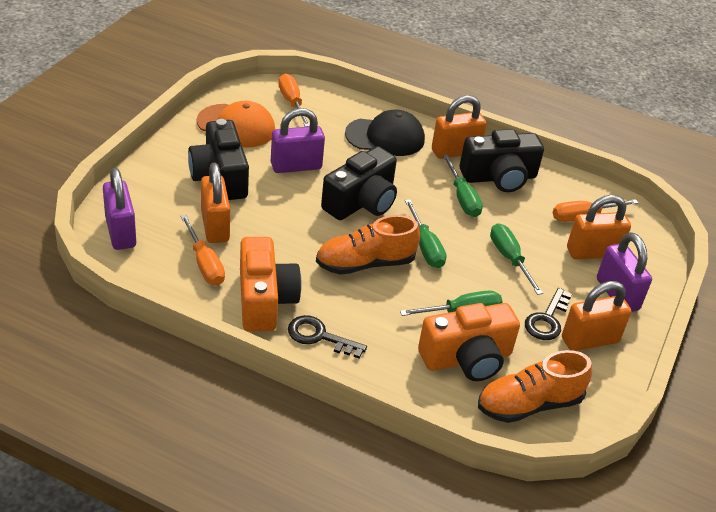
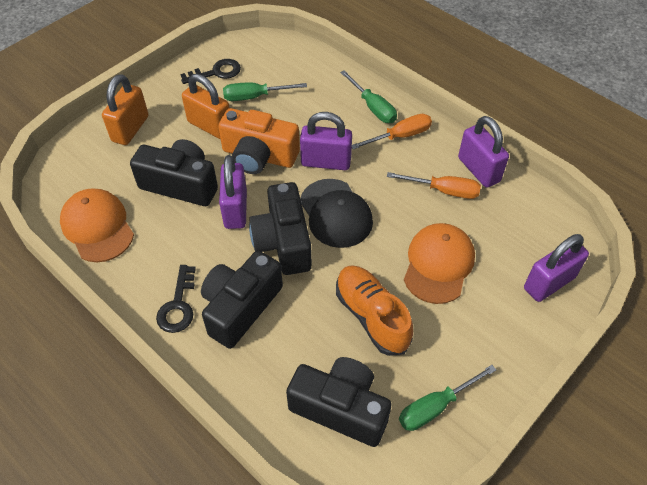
black camera: 3 -> 4
green screwdriver: 4 -> 3
orange camera: 2 -> 1
orange cap: 1 -> 2
orange padlock: 4 -> 2
orange screwdriver: 3 -> 2
orange shoe: 2 -> 1
purple padlock: 3 -> 4

